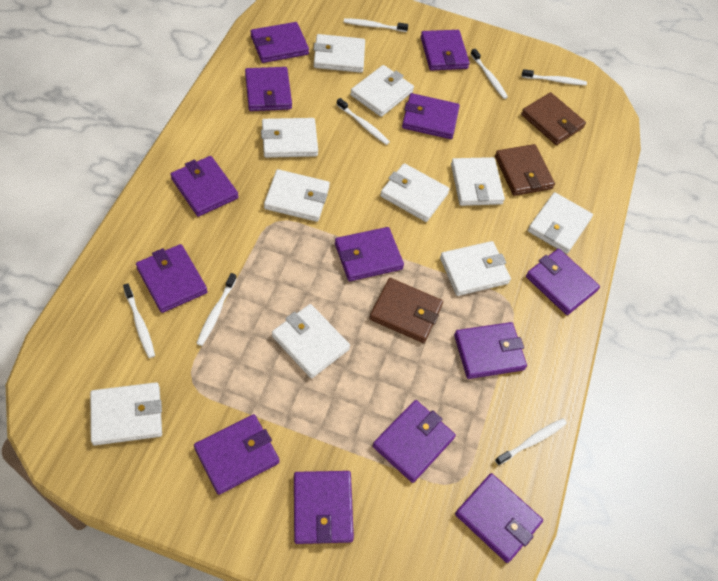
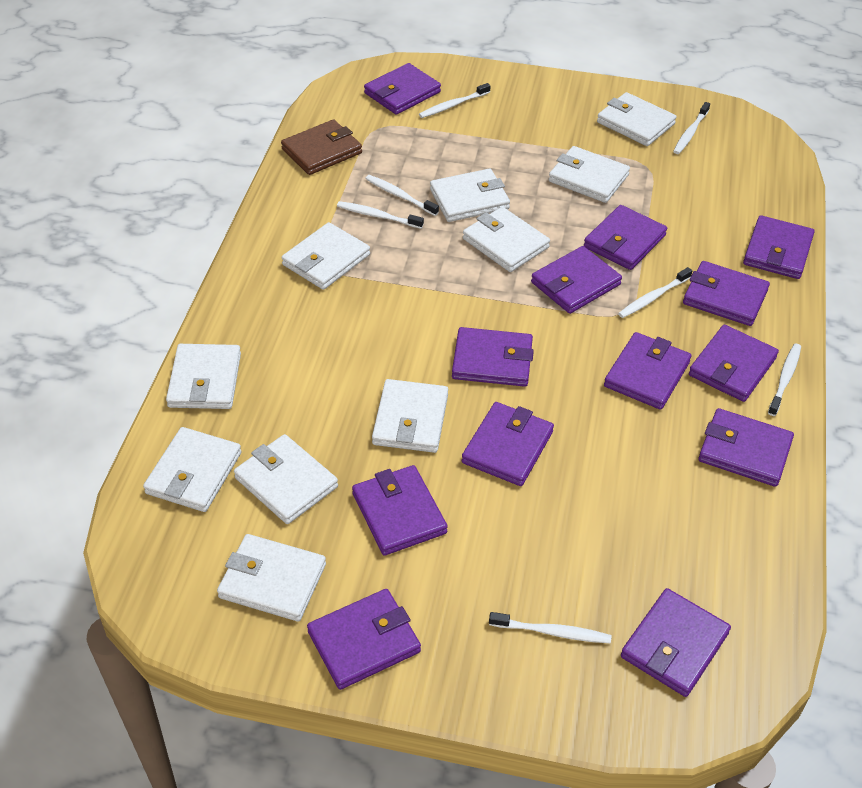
brown wallet: 3 -> 1

